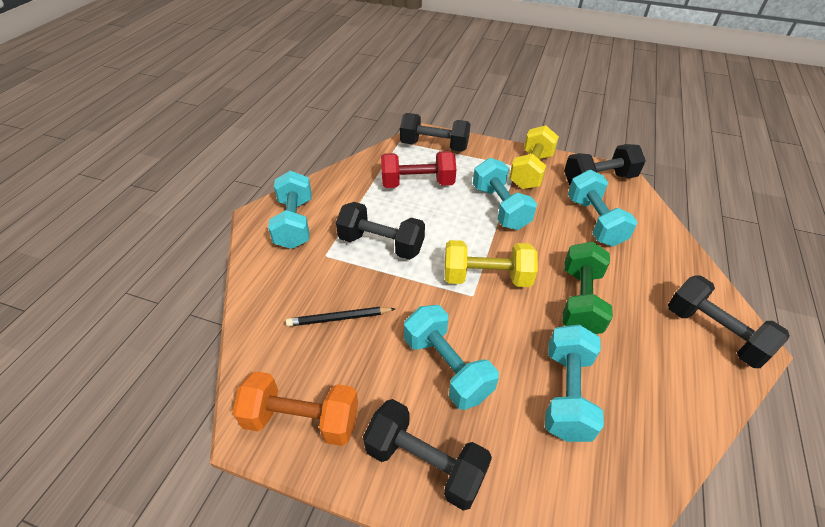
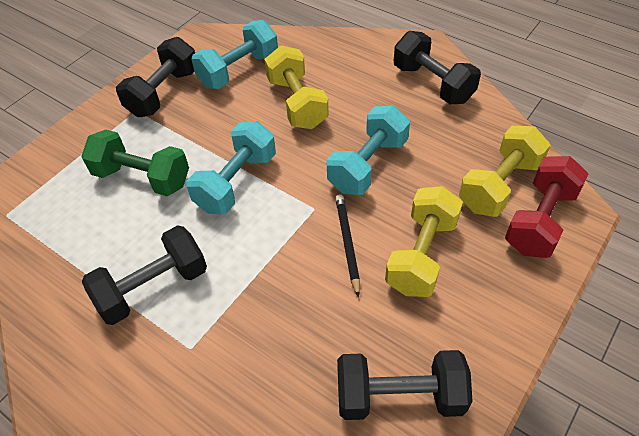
black dumbbell: 5 -> 4
orange dumbbell: 1 -> 0
turquoise dumbbell: 5 -> 3
yellow dumbbell: 2 -> 3

